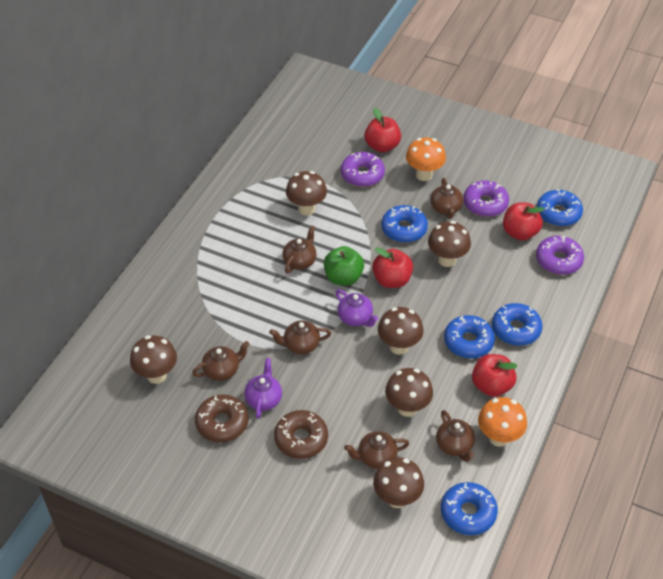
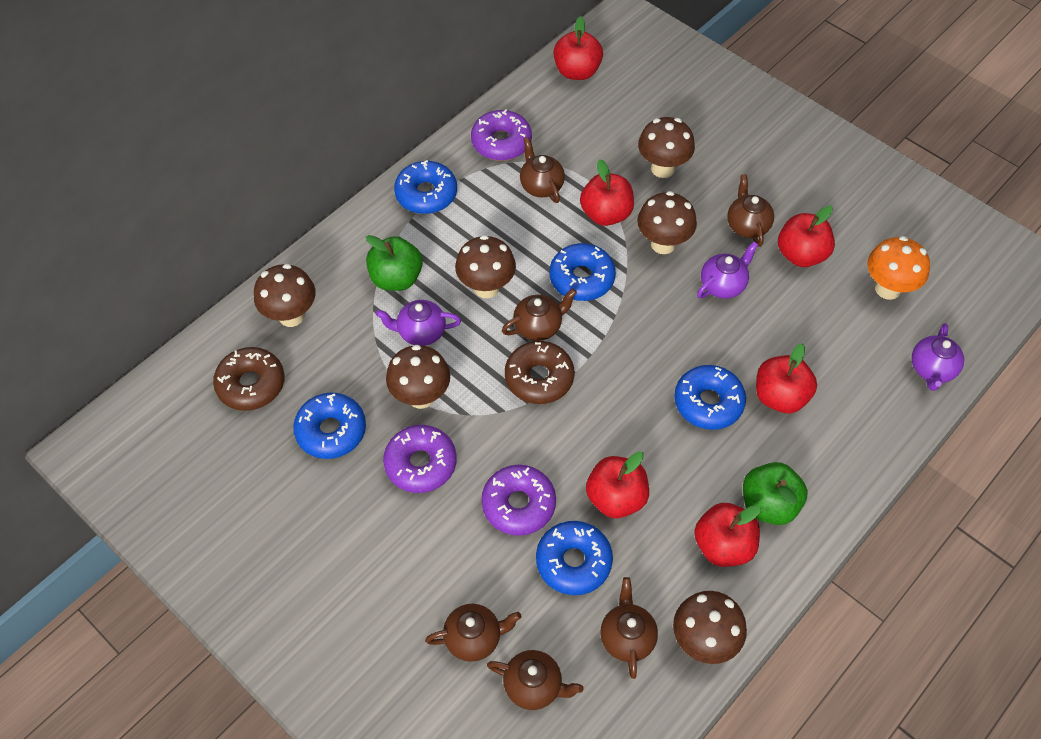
green apple: 1 -> 2
orange mushroom: 2 -> 1
purple teapot: 2 -> 3
red apple: 4 -> 6

